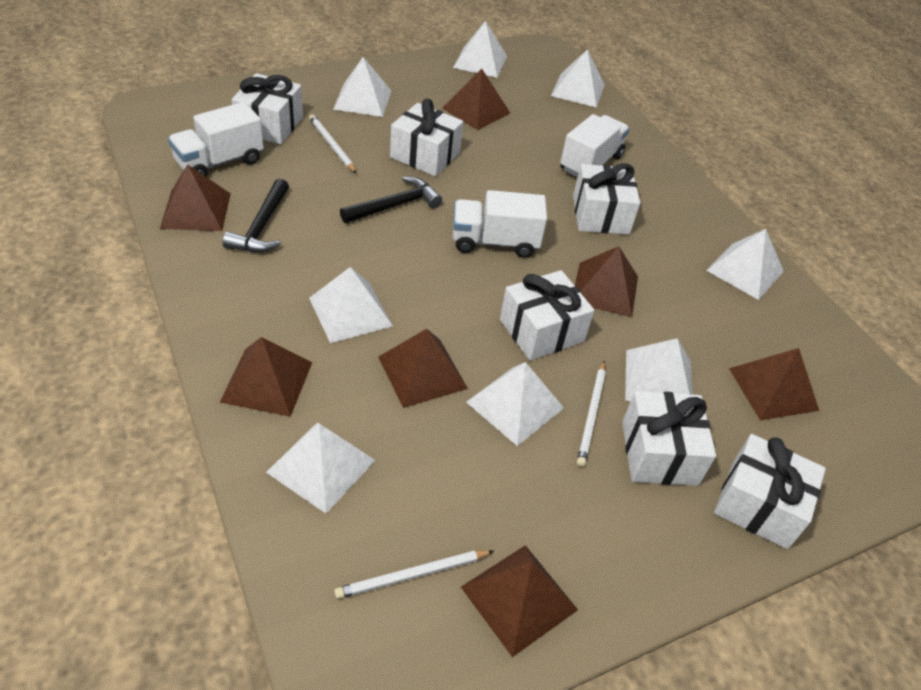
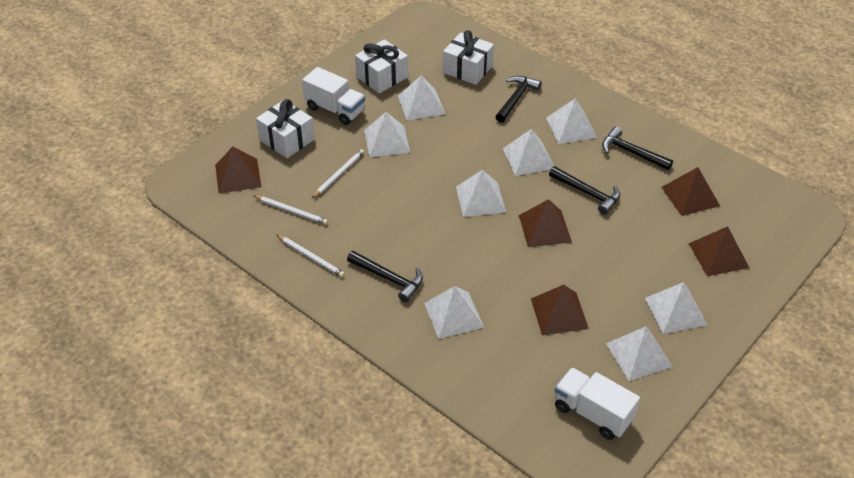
black hammer: 2 -> 4
brown pyramid: 7 -> 5
white gift: 6 -> 3
white truck: 3 -> 2

